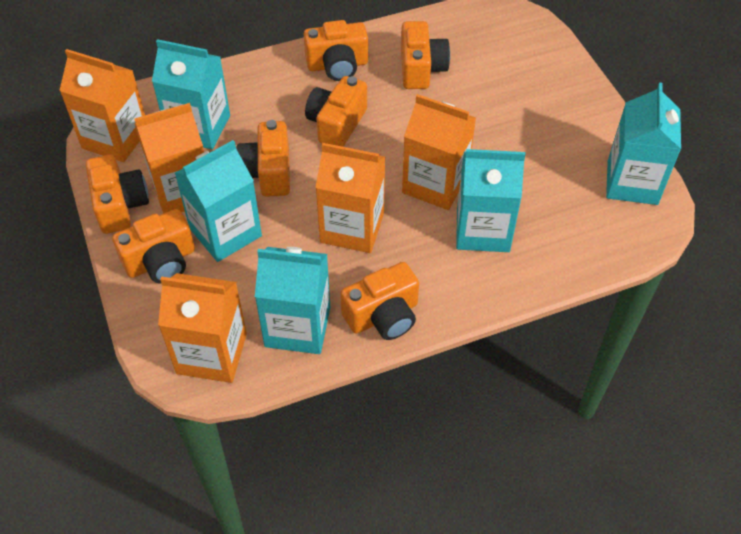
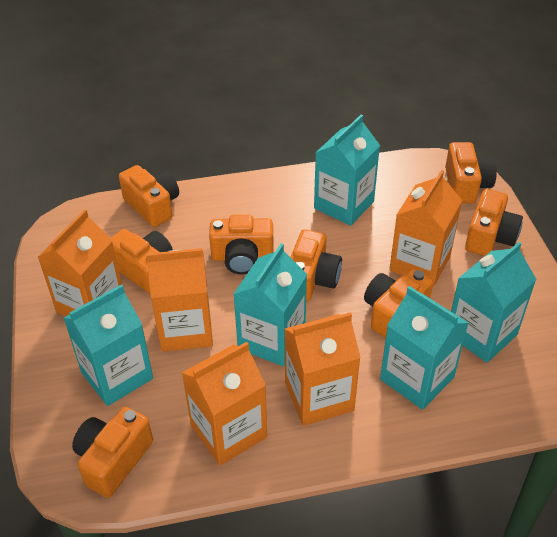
orange camera: 7 -> 8

